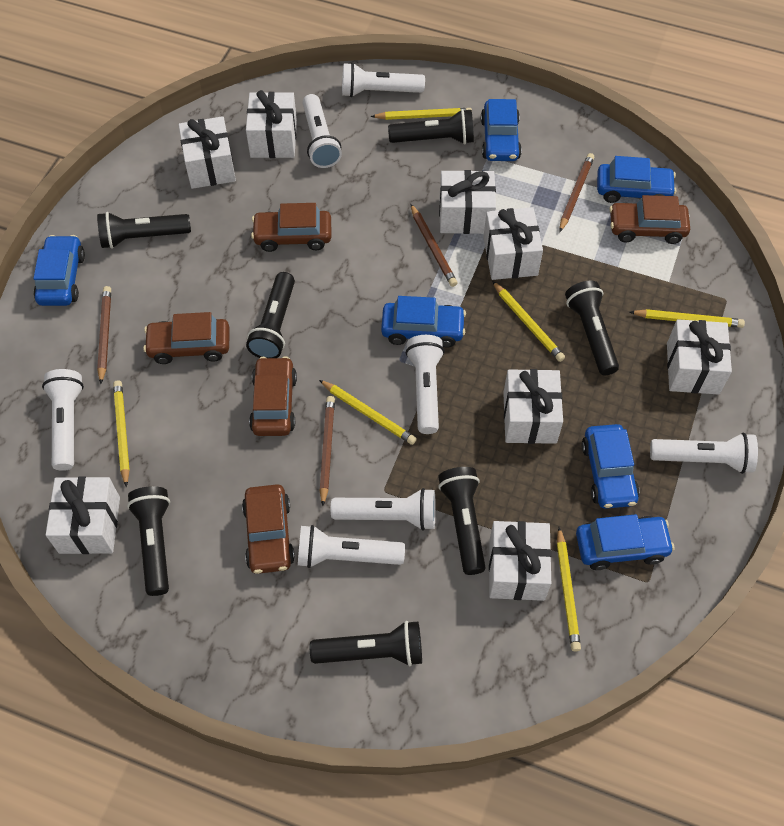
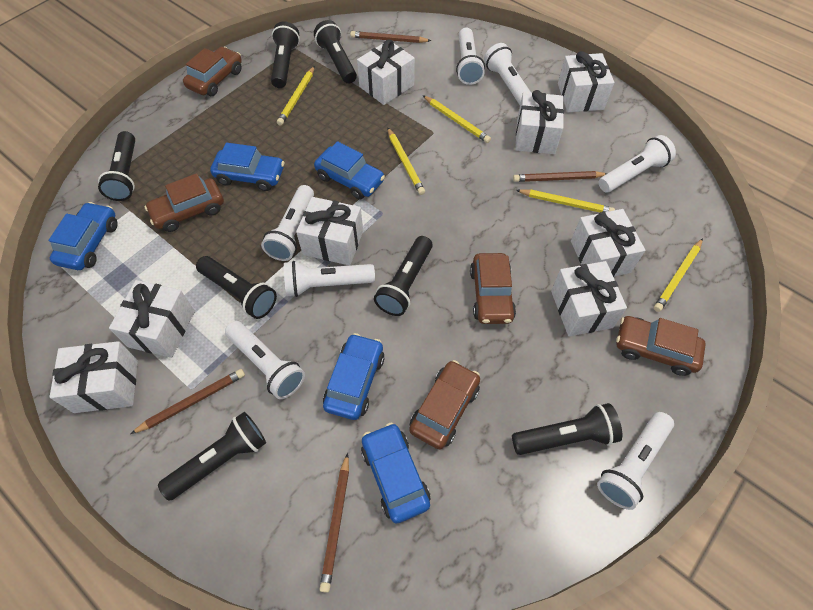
blue car: 6 -> 5
yellow pencil: 6 -> 5

